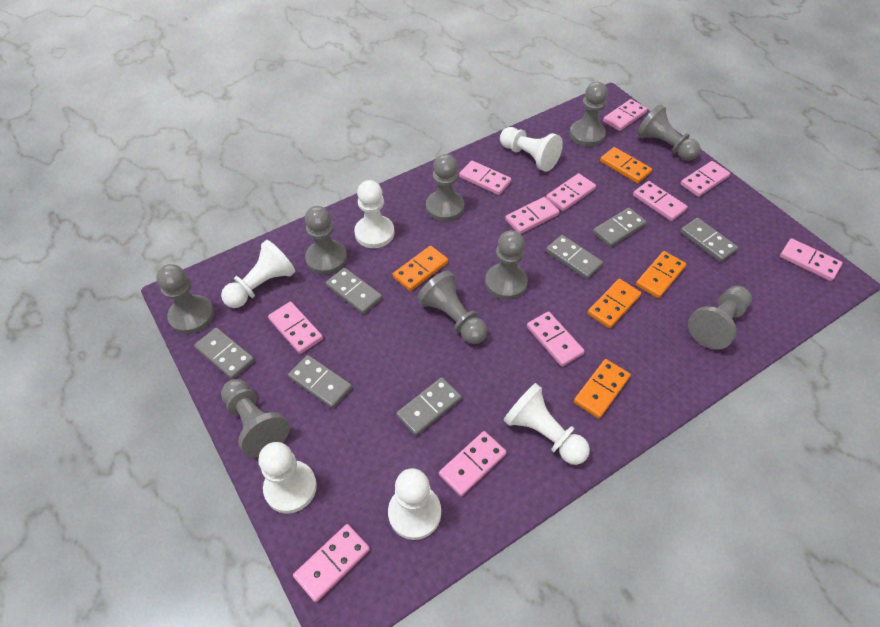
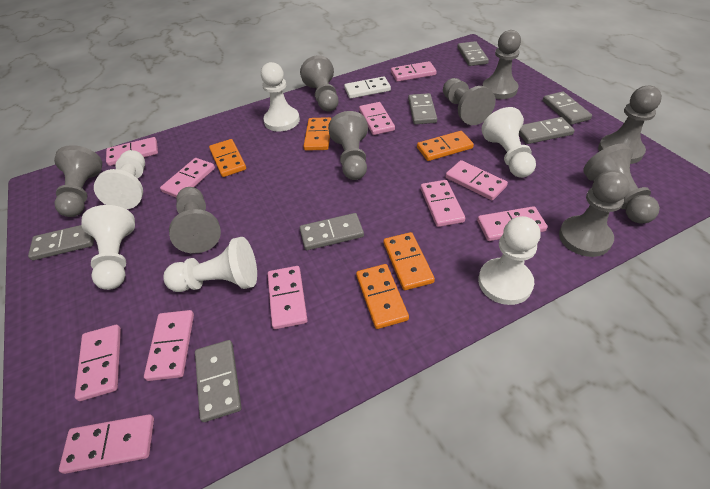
white domino: 0 -> 1

